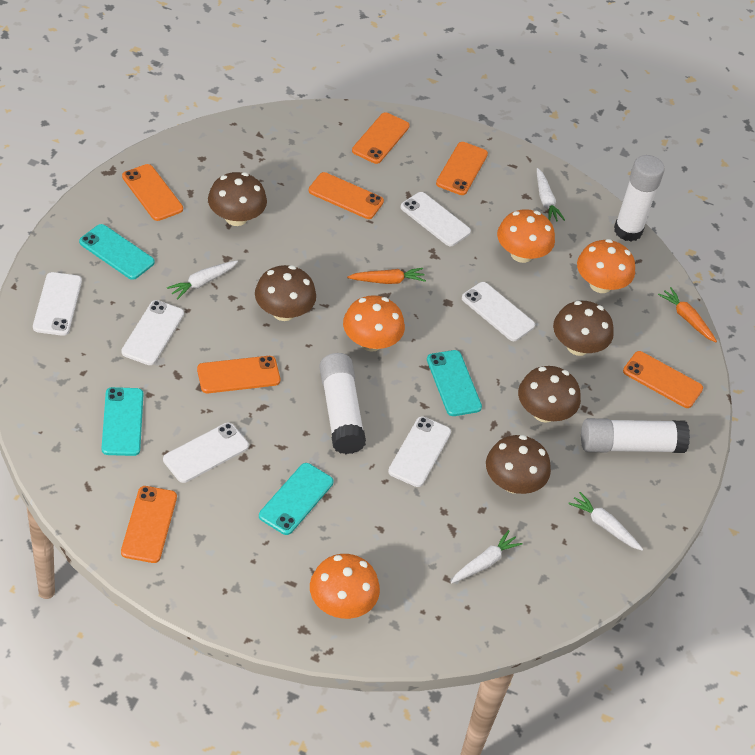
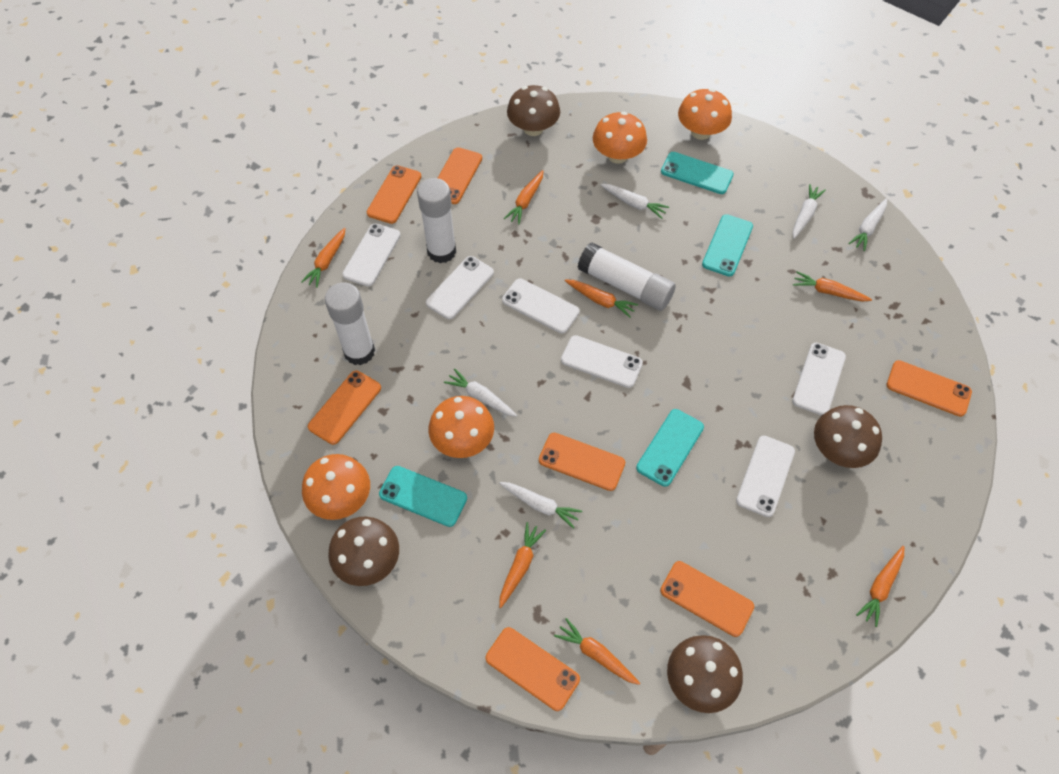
brown mushroom: 5 -> 4
orange carrot: 2 -> 7
white carrot: 4 -> 5

